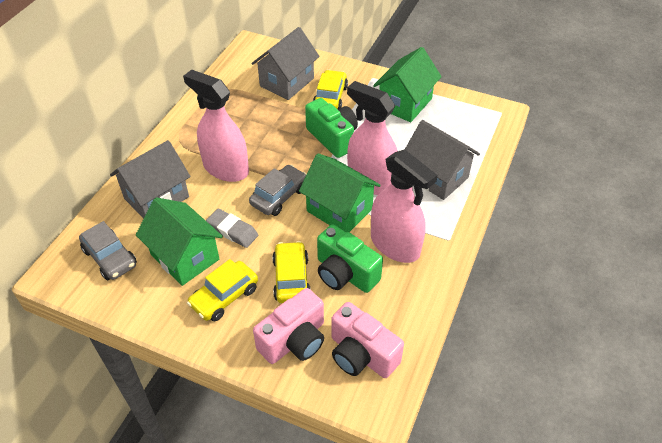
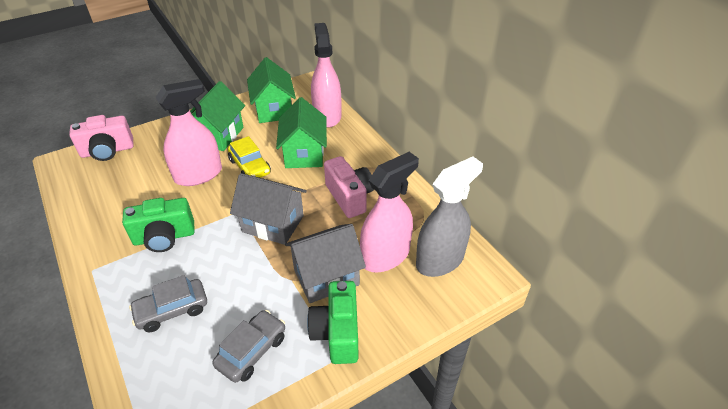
grey eraser: 1 -> 0
grey house: 3 -> 2
grey spray bottle: 0 -> 1
yellow car: 3 -> 1

